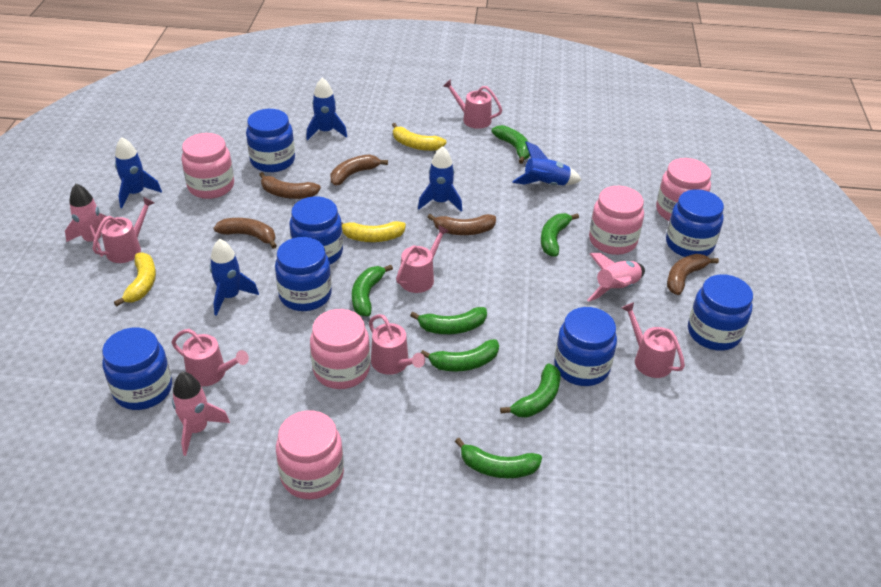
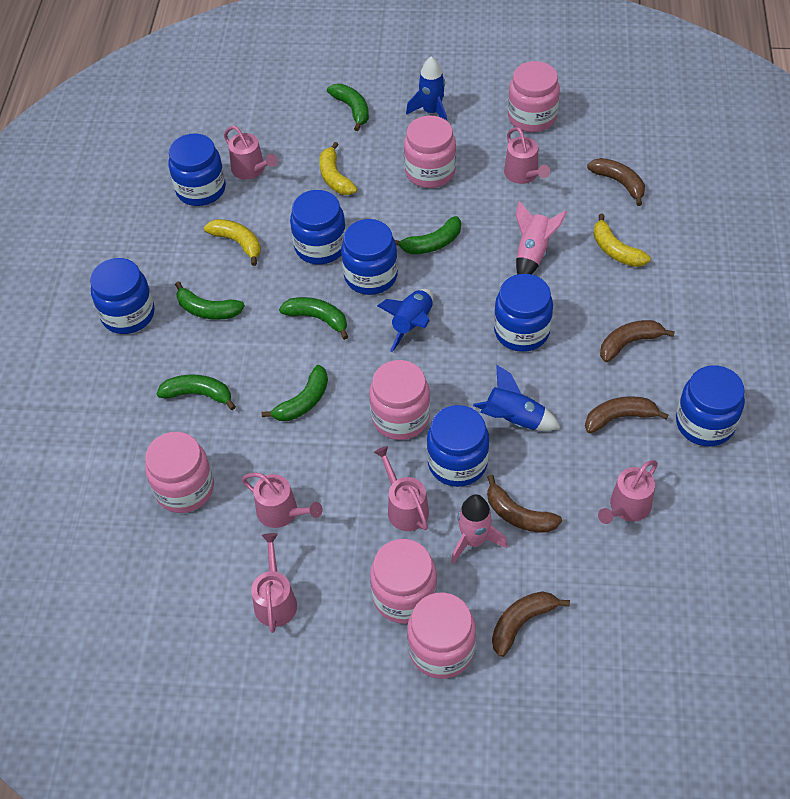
blue rocket: 5 -> 3
green banana: 7 -> 6
pink jar: 5 -> 6
pink rocket: 3 -> 2

